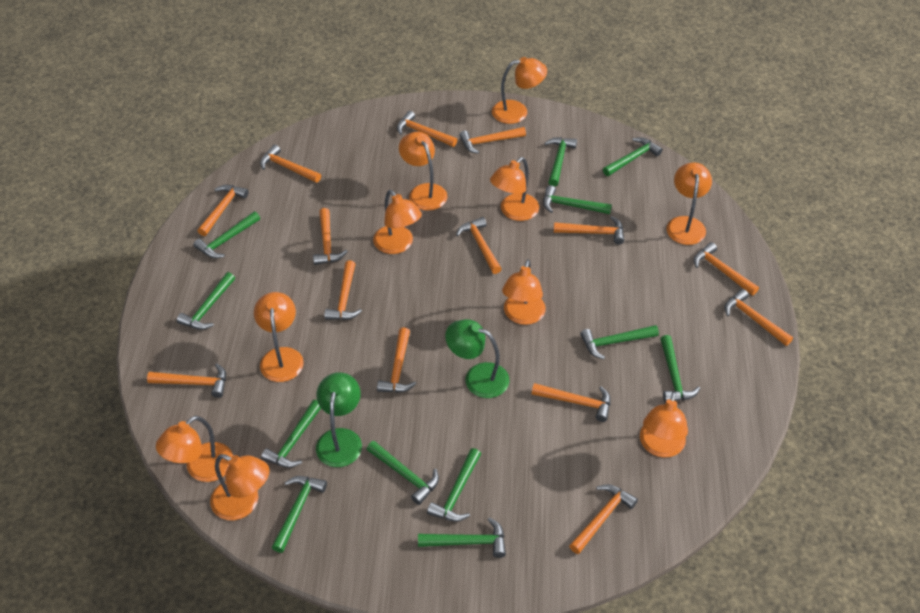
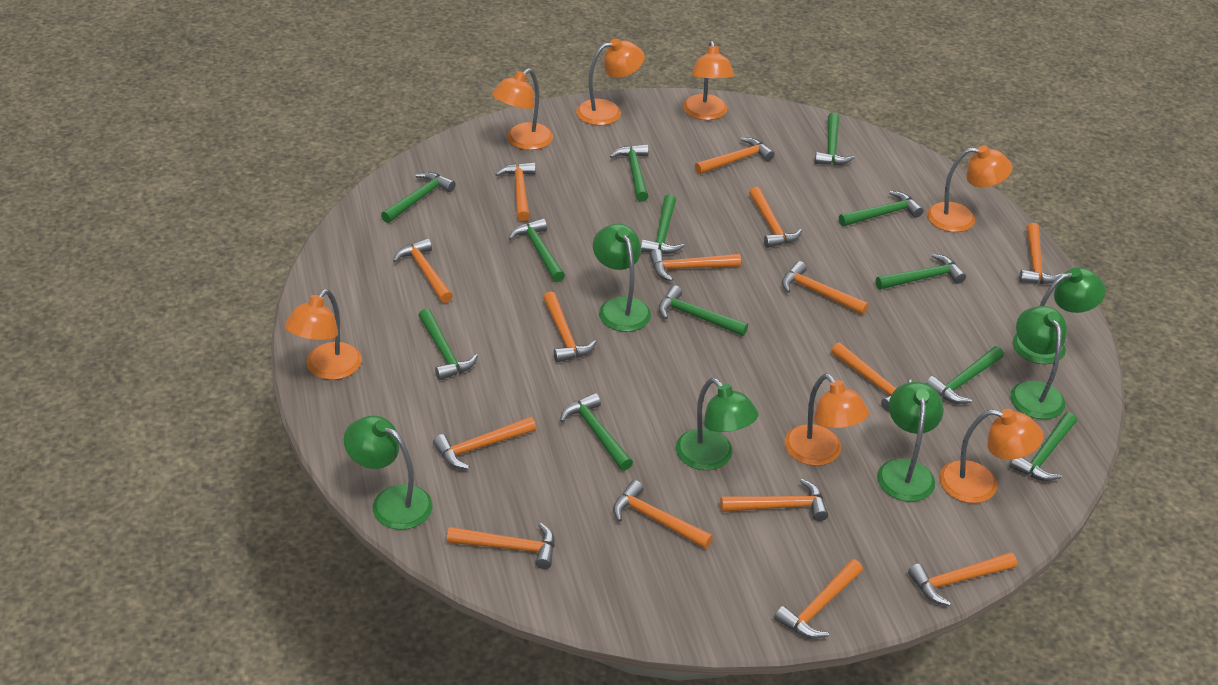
green lamp: 2 -> 6
orange hammer: 14 -> 15
orange lamp: 10 -> 7

